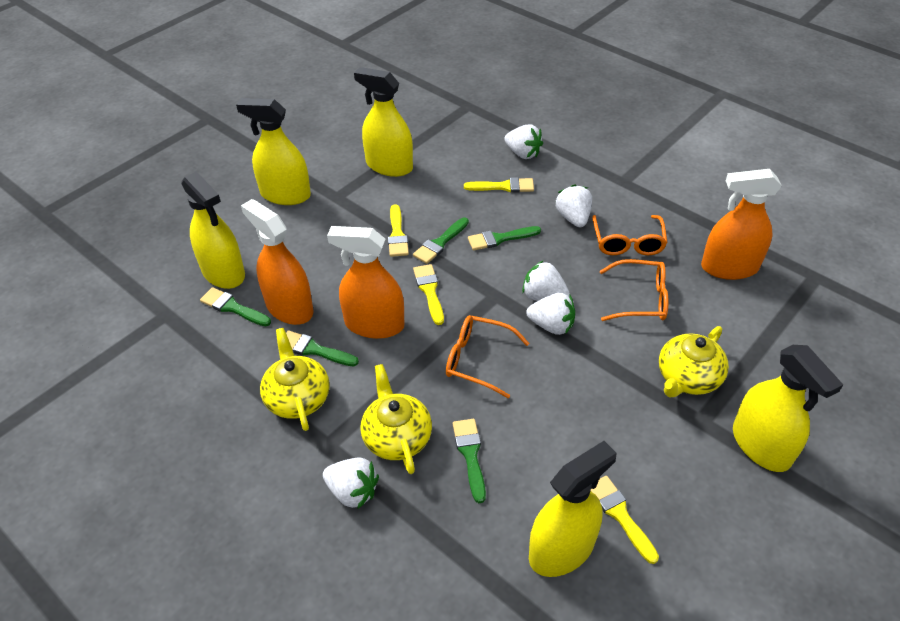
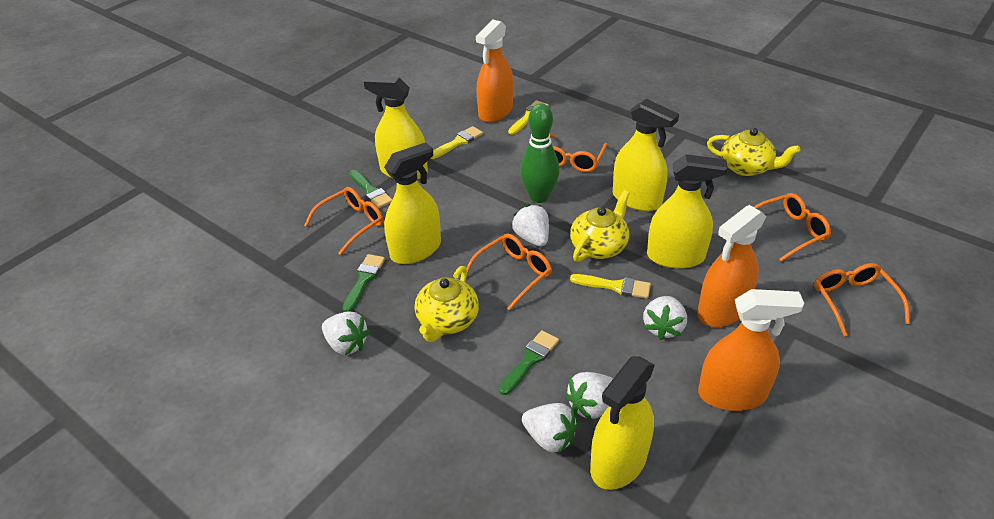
green bowling pin: 0 -> 1
green brush: 5 -> 3
orange glasses: 3 -> 5
yellow brush: 4 -> 3

